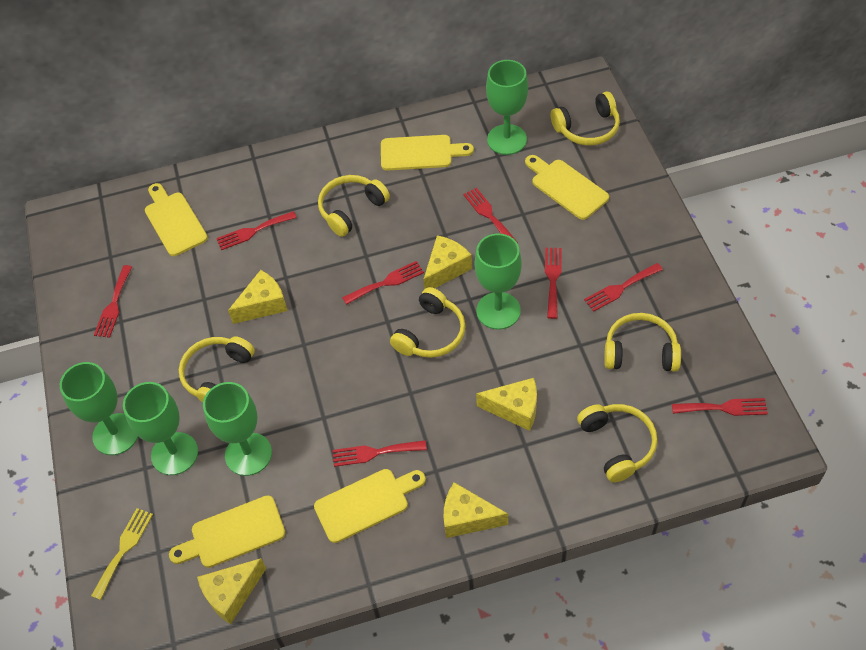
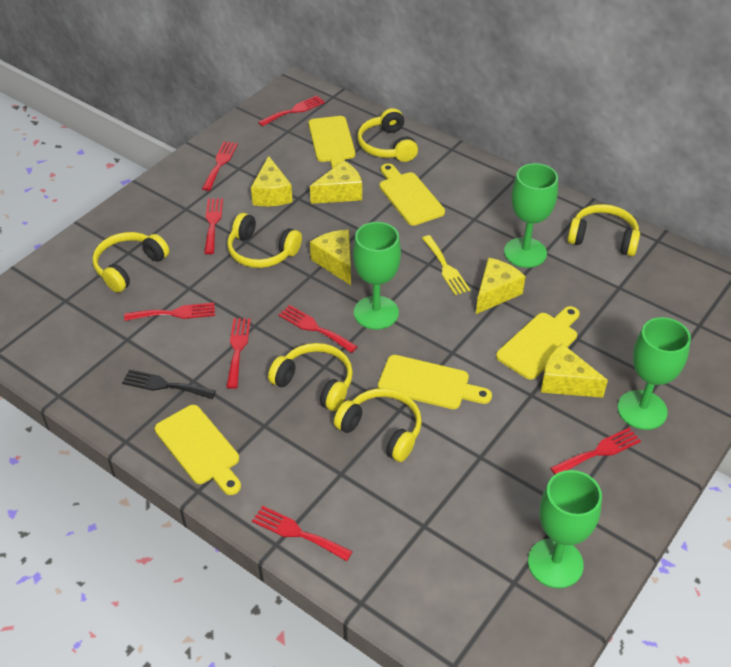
black fork: 0 -> 1
green goblet: 5 -> 4

